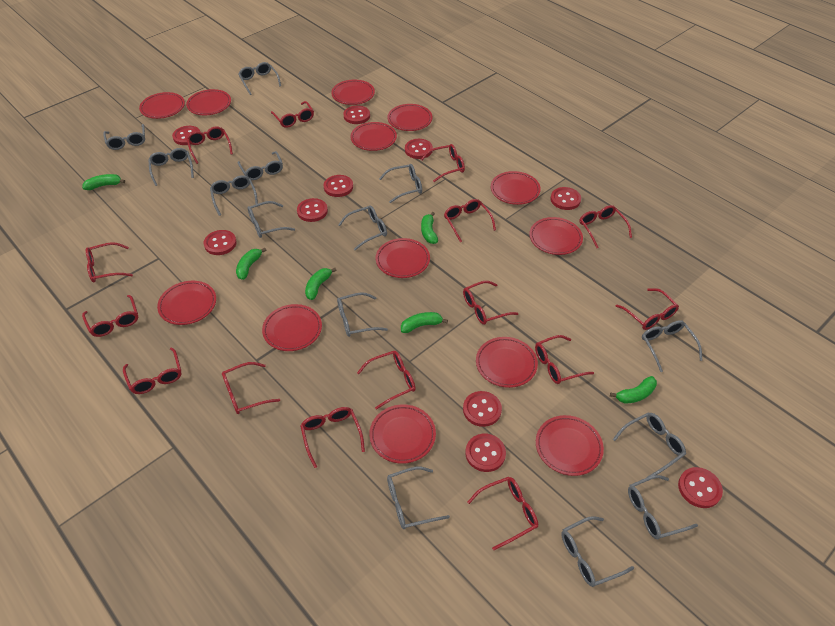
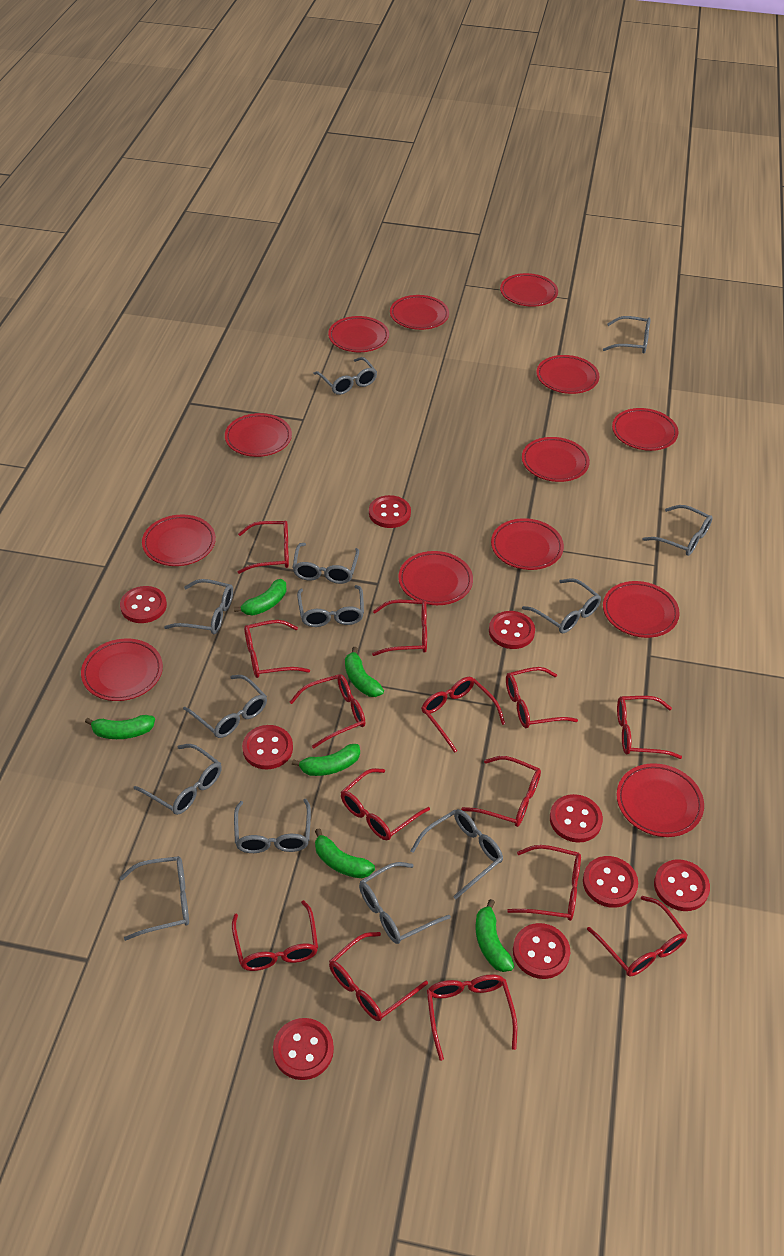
grey glasses: 14 -> 13
red button: 10 -> 9
red glasses: 15 -> 14

